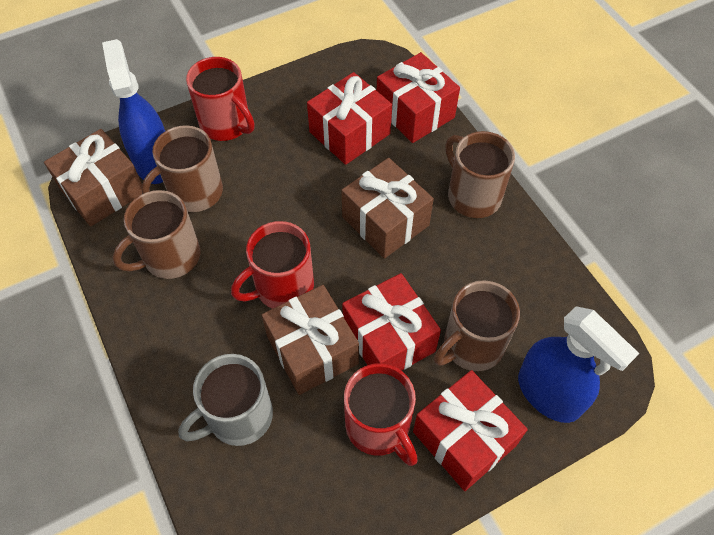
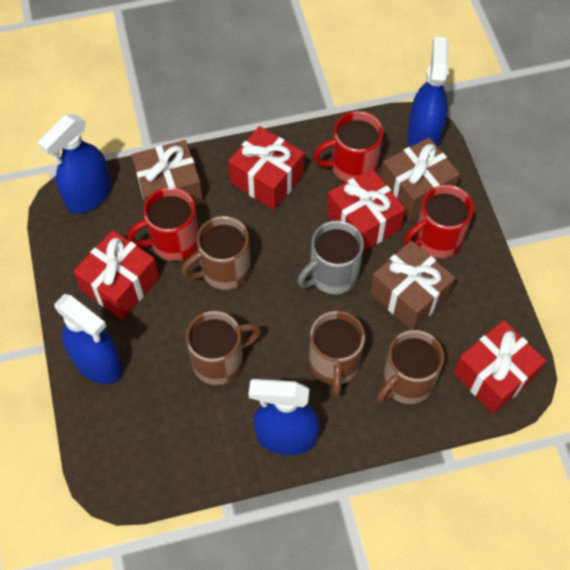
blue spray bottle: 2 -> 4

